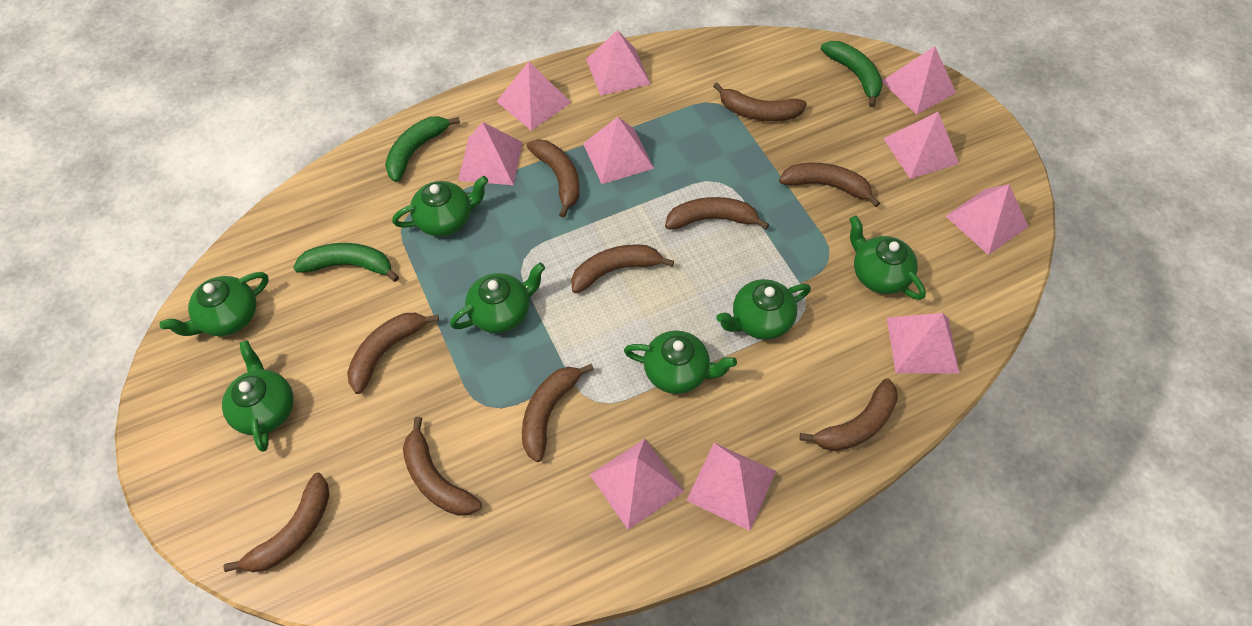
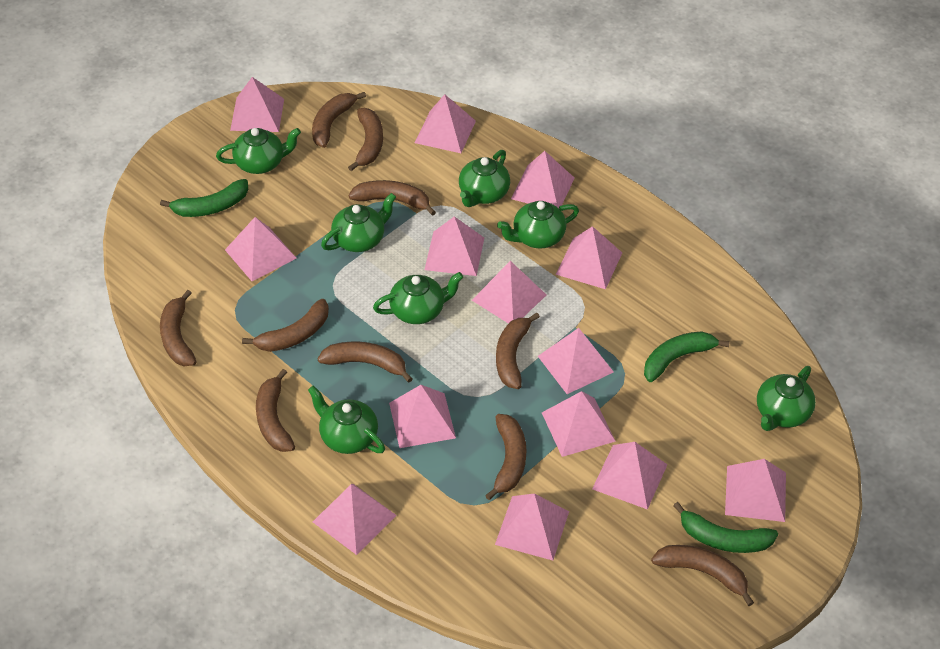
pink pyramid: 10 -> 14

